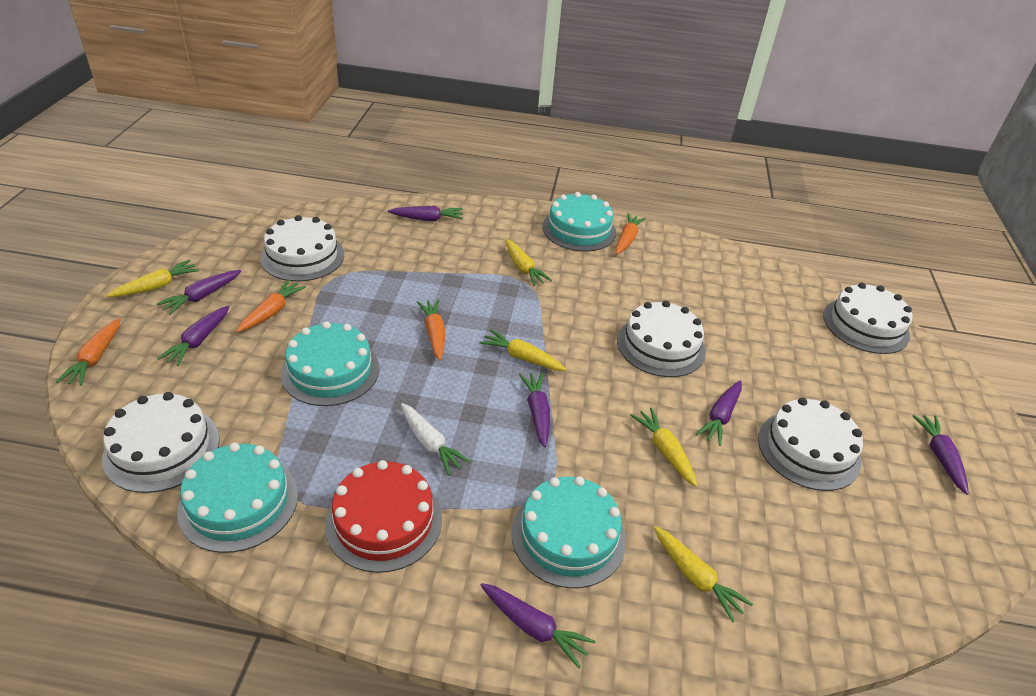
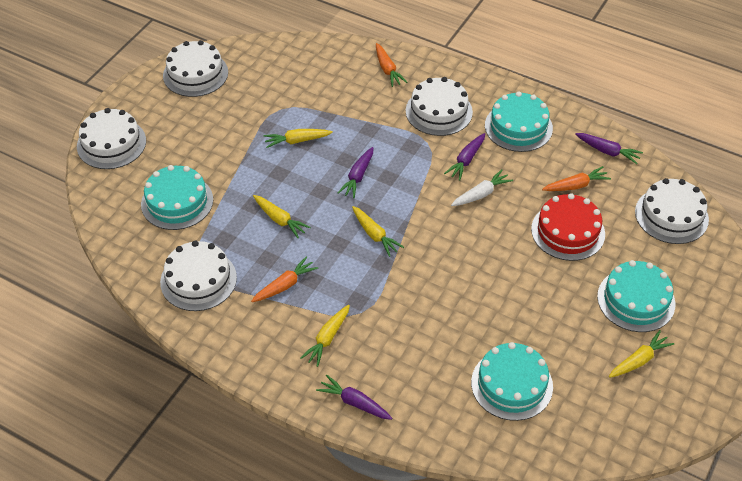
orange carrot: 4 -> 3
purple carrot: 7 -> 4

